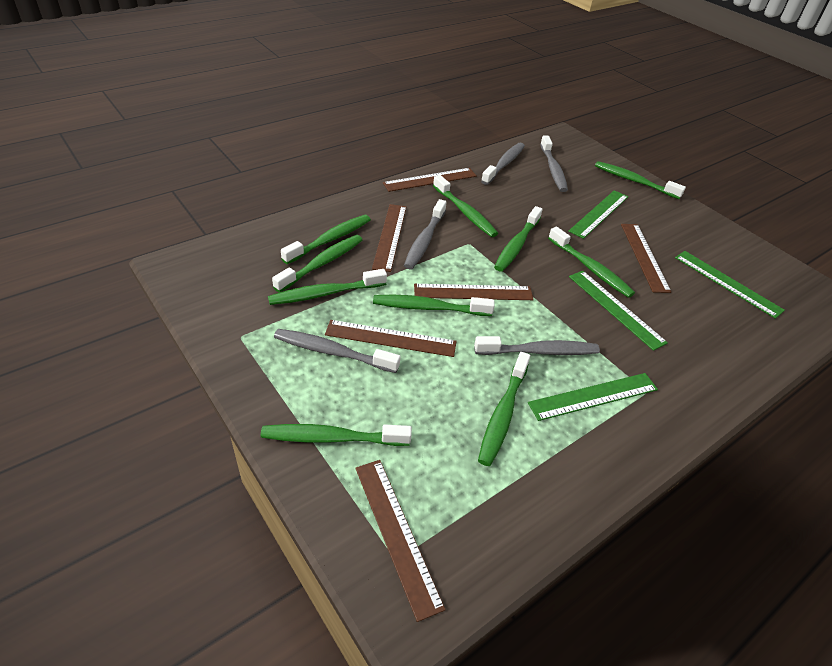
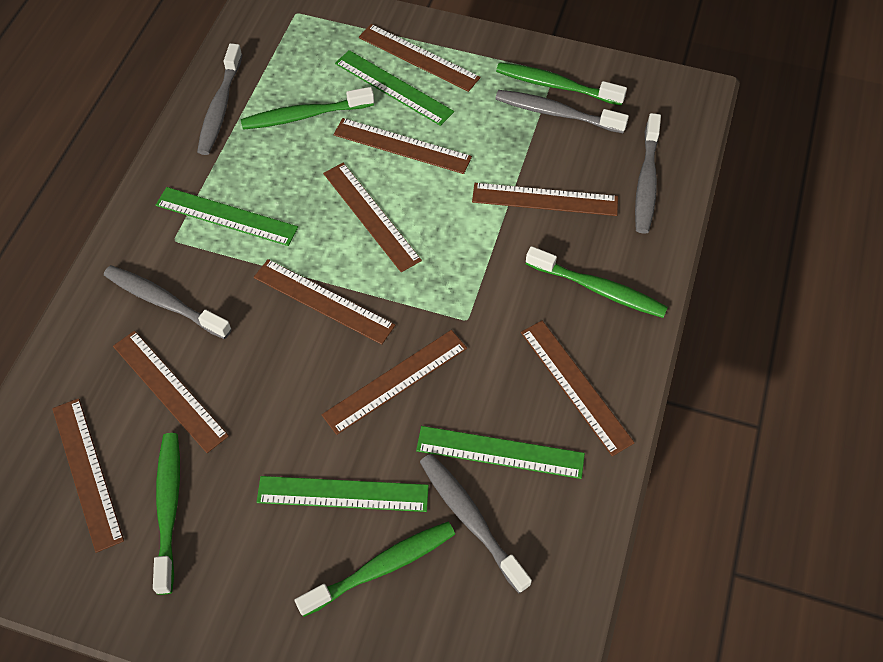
brown ruler: 6 -> 9
green toothbrush: 10 -> 5

